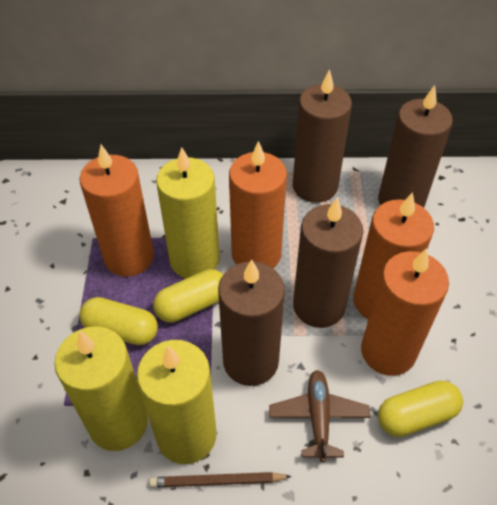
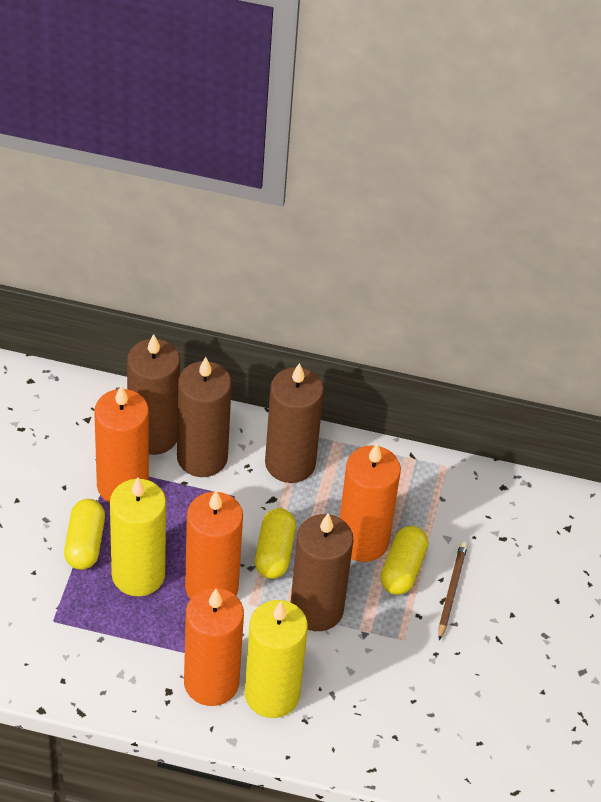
brown plane: 1 -> 0
yellow candle: 3 -> 2

